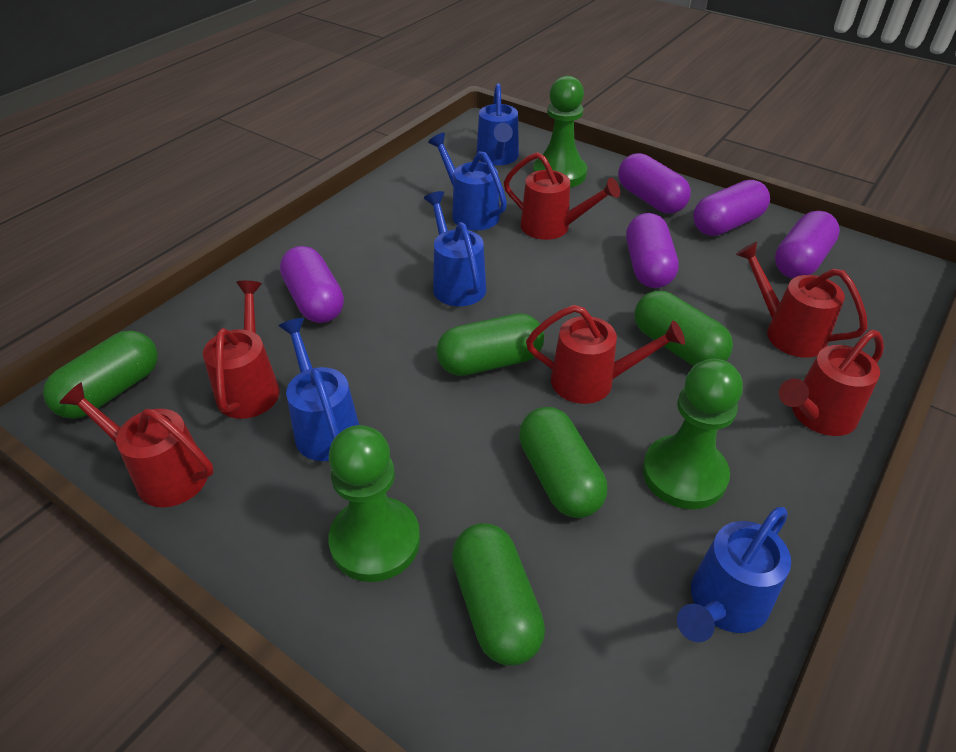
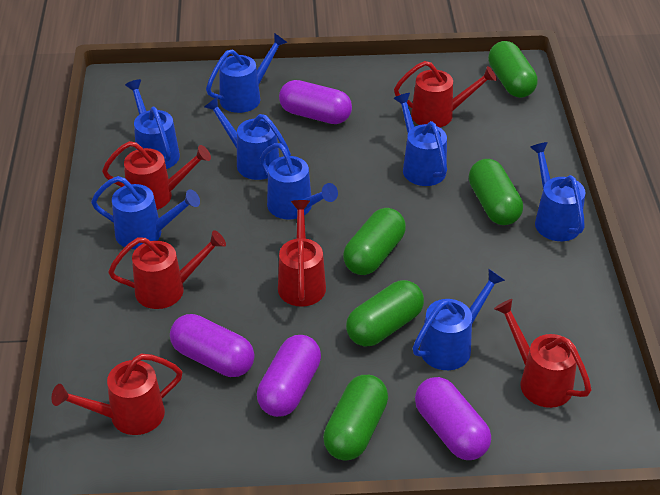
blue watering can: 5 -> 8
green pawn: 3 -> 0
purple capsule: 5 -> 4

